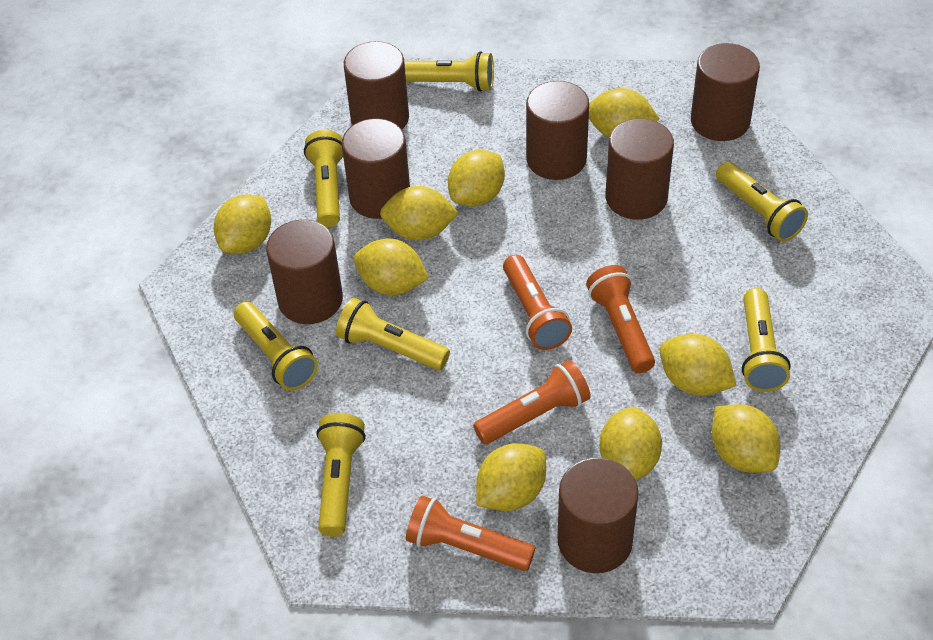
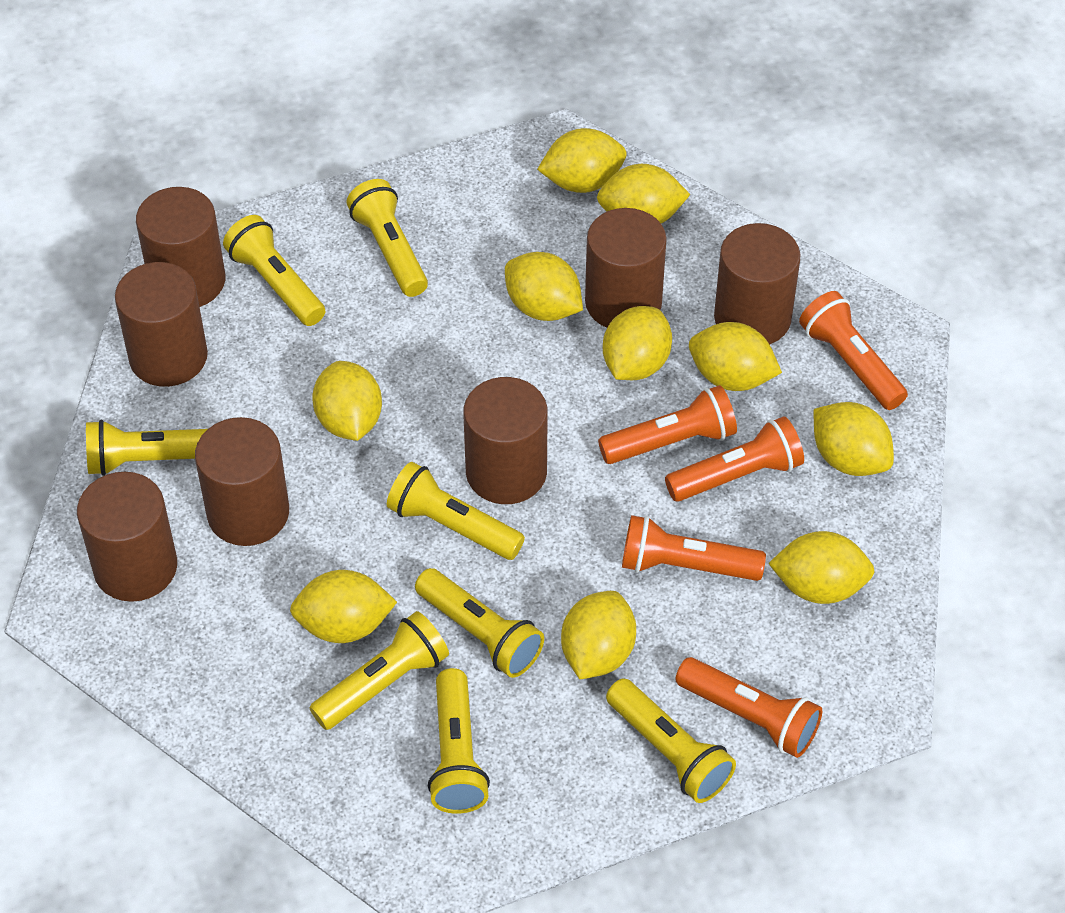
orange flashlight: 4 -> 5
yellow flashlight: 7 -> 8
yellow lemon: 9 -> 10

